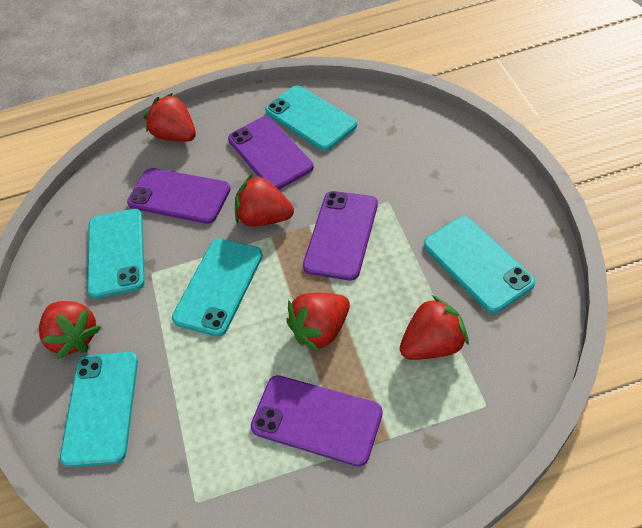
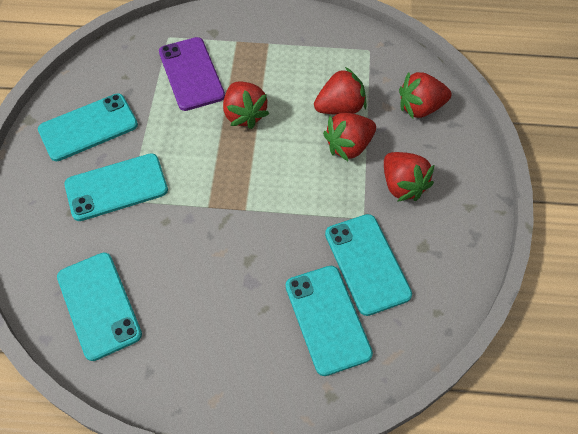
purple phone: 4 -> 1

